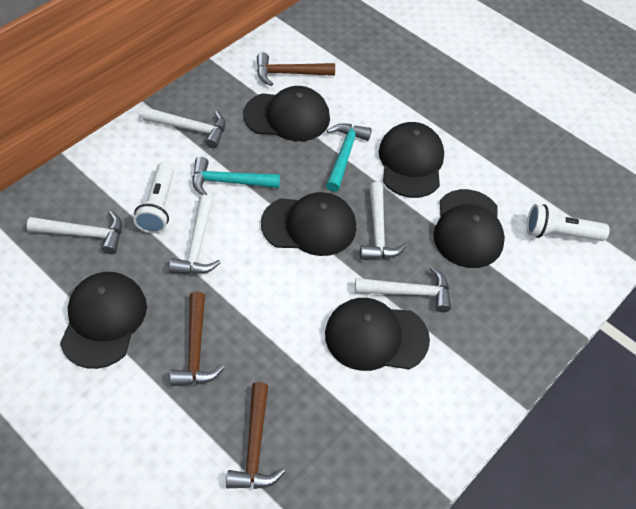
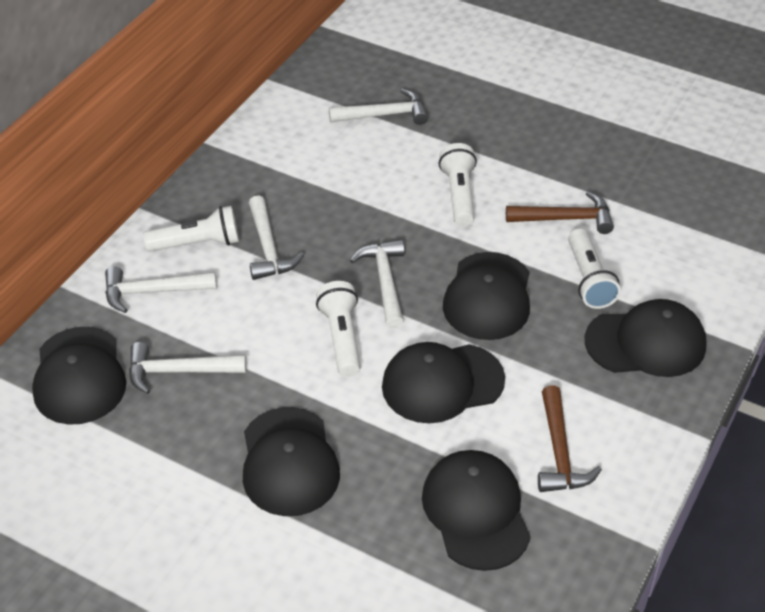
brown hammer: 3 -> 2
turquoise hammer: 2 -> 0
white flashlight: 2 -> 4

